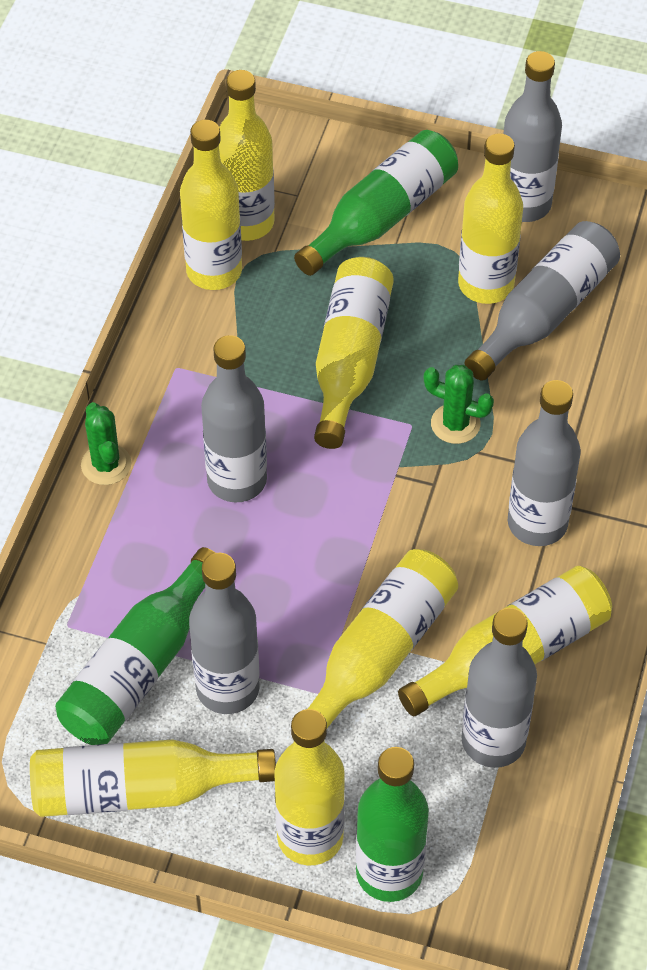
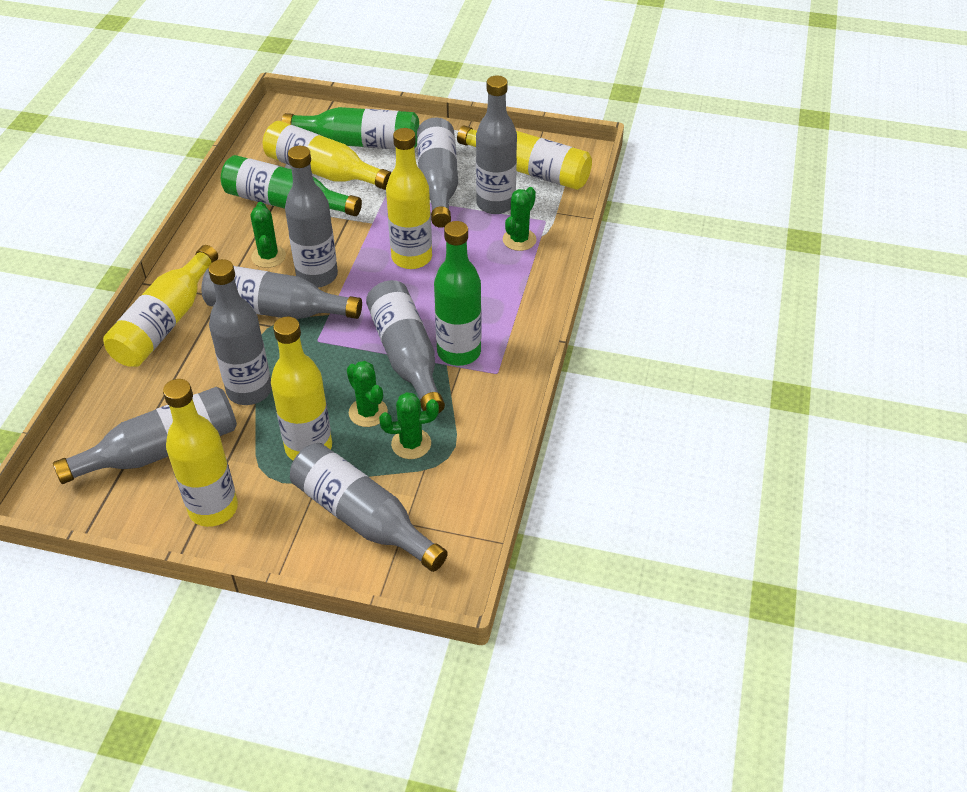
green cactus: 2 -> 4
grey bottle: 6 -> 8
yellow bottle: 8 -> 6

